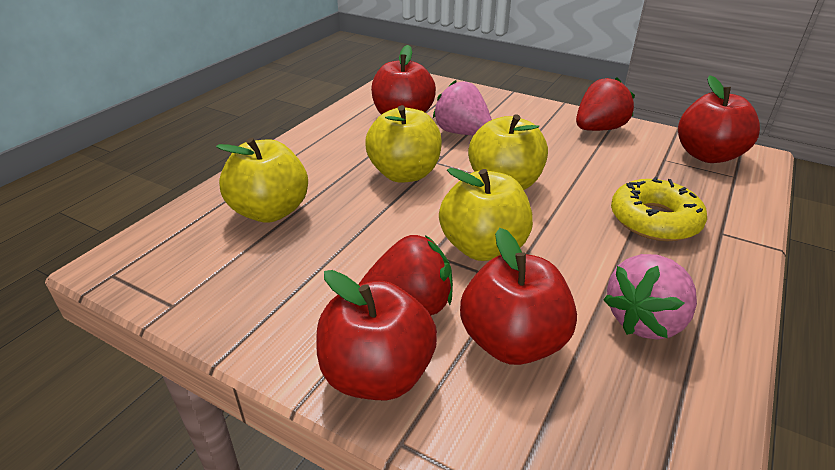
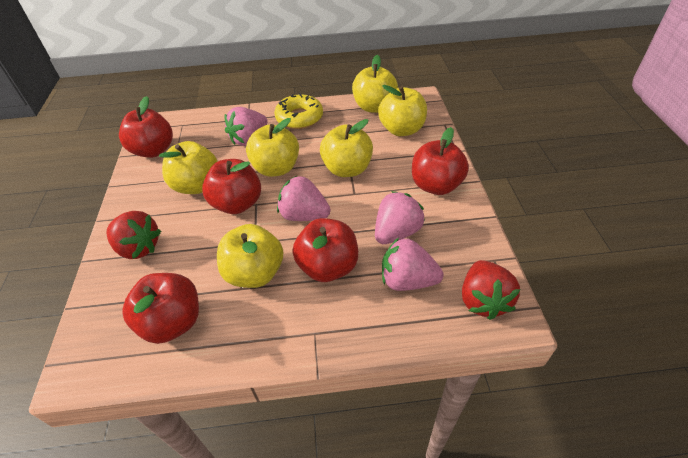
pink strawberry: 2 -> 4
red apple: 4 -> 5
yellow apple: 4 -> 6

